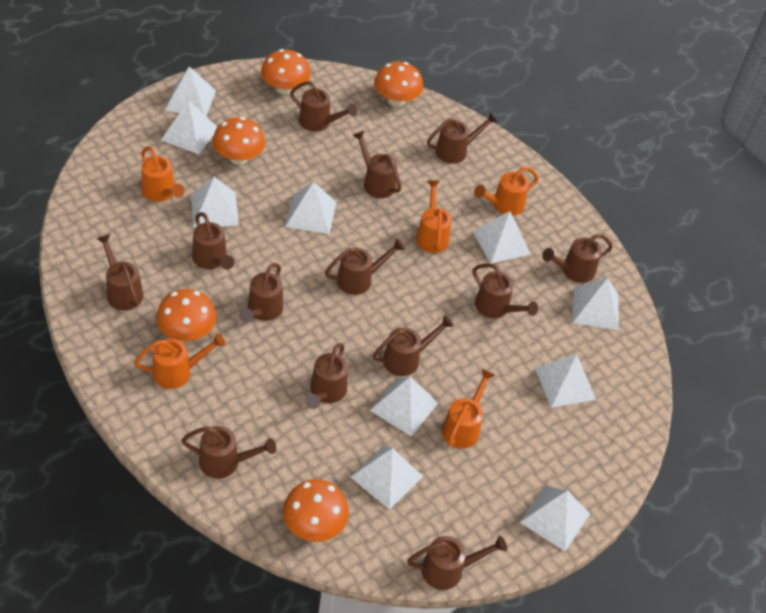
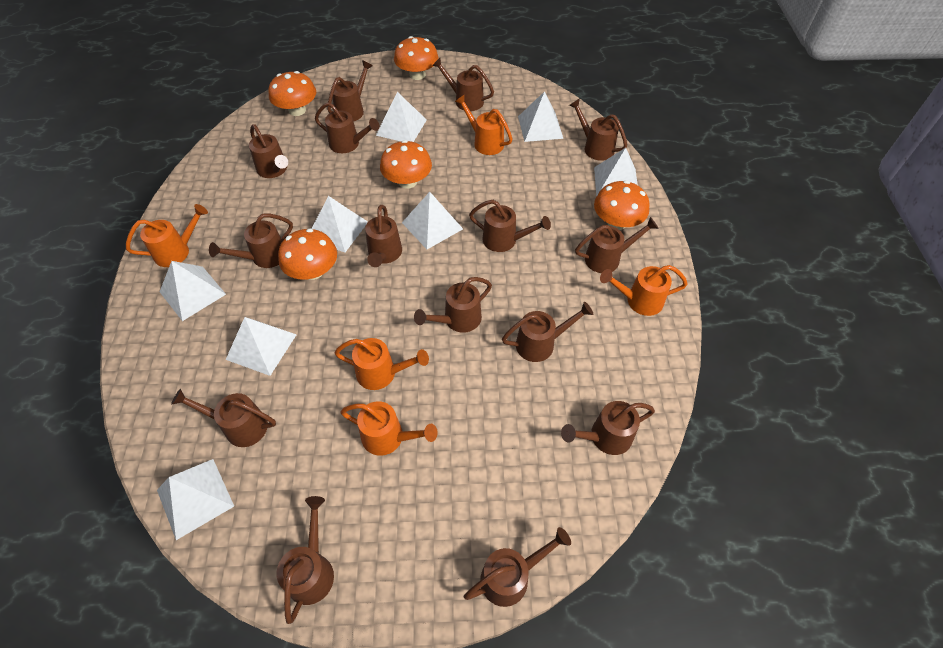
brown watering can: 13 -> 15
white pyramid: 10 -> 8

